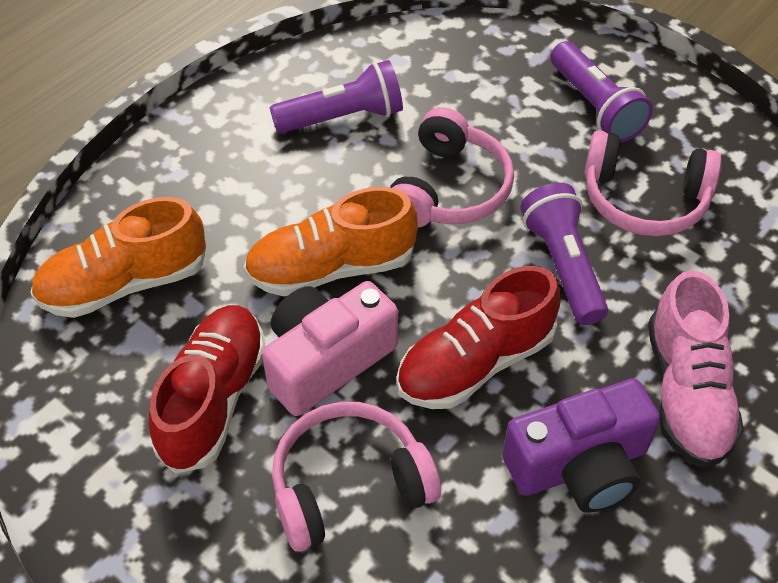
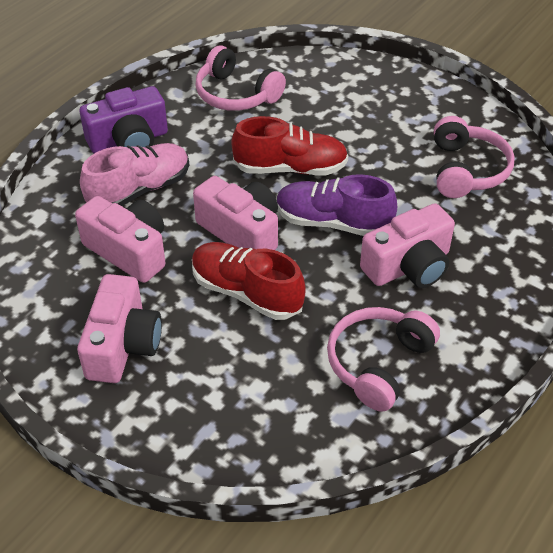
orange shoe: 2 -> 0
pink camera: 1 -> 4
purple flashlight: 3 -> 0
purple shoe: 0 -> 1

